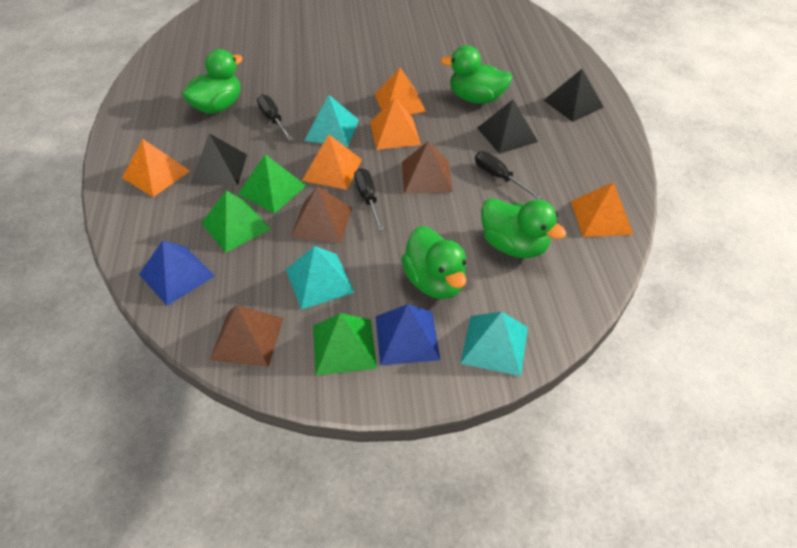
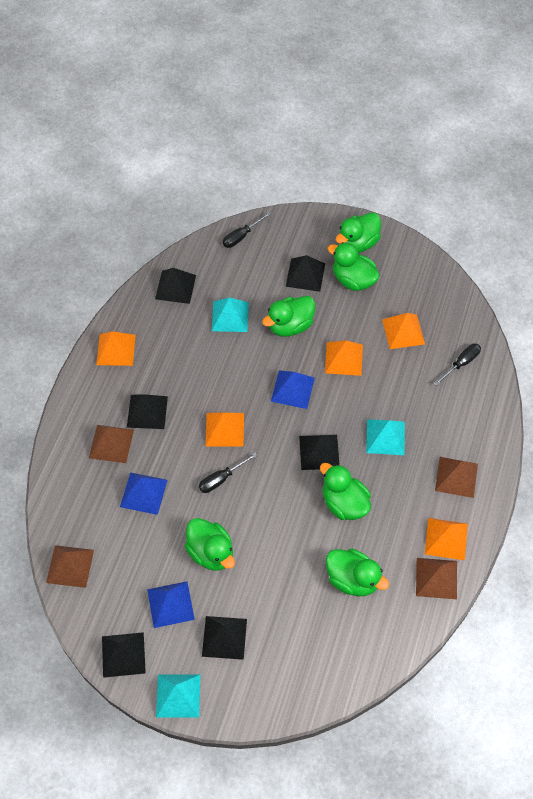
black pyramid: 3 -> 6
blue pyramid: 2 -> 3
brown pyramid: 3 -> 4
green duck: 4 -> 6
green pyramid: 3 -> 0

